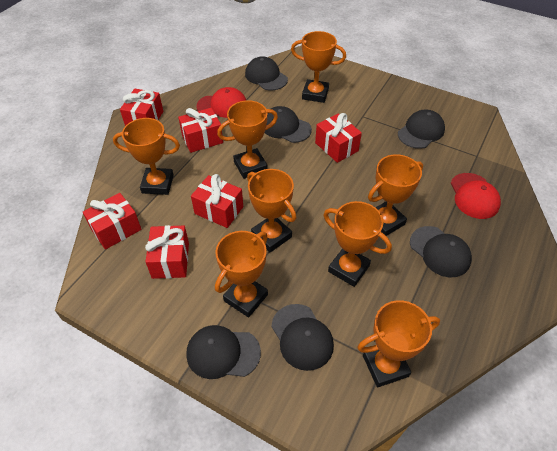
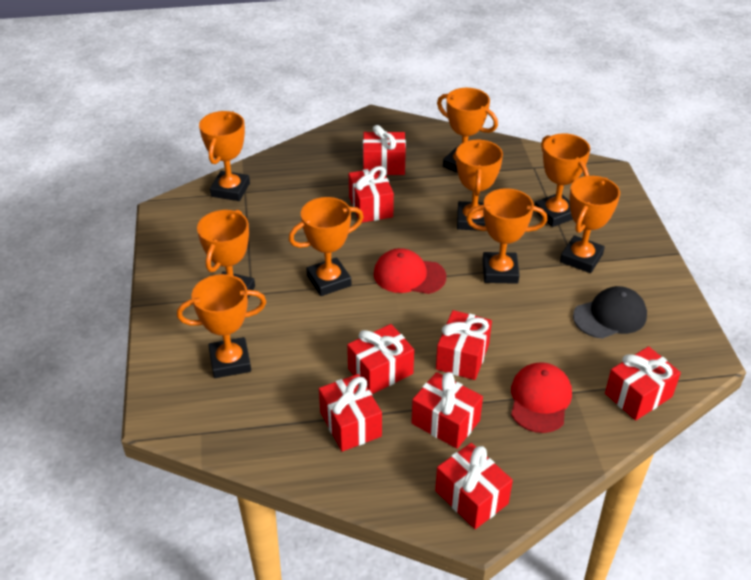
black cap: 6 -> 1
orange trophy: 8 -> 9
red gift: 6 -> 8

